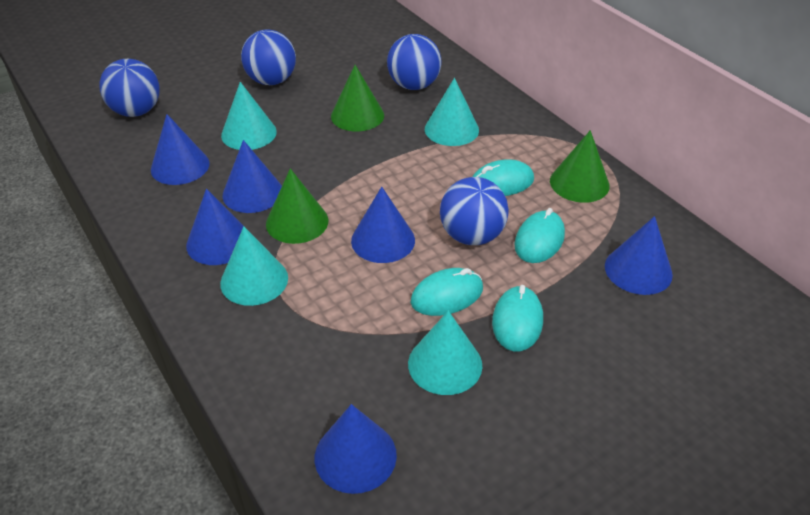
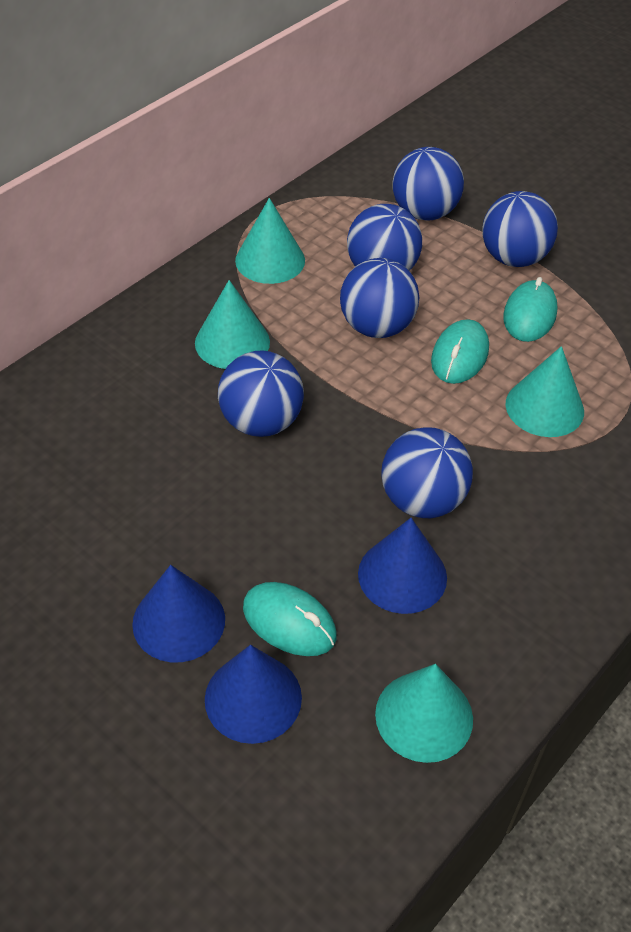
blue ball: 4 -> 6
blue cone: 6 -> 3
green cone: 3 -> 0
turquoise mouse: 4 -> 3

